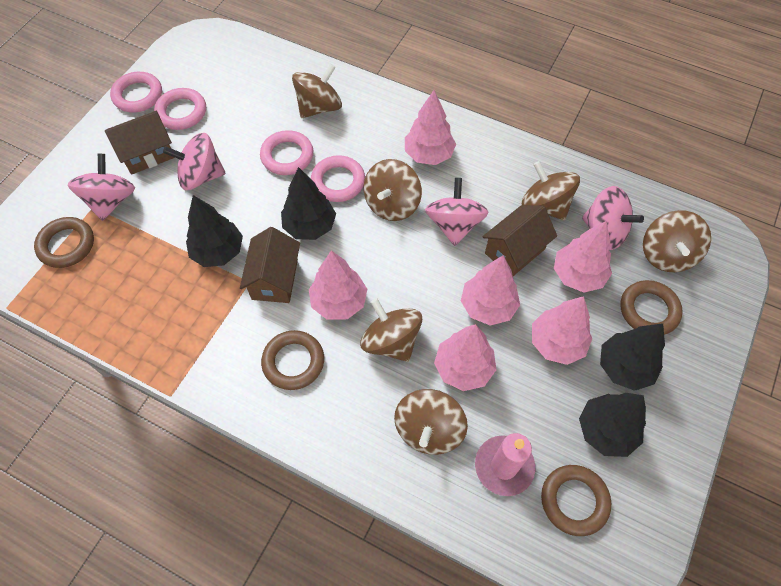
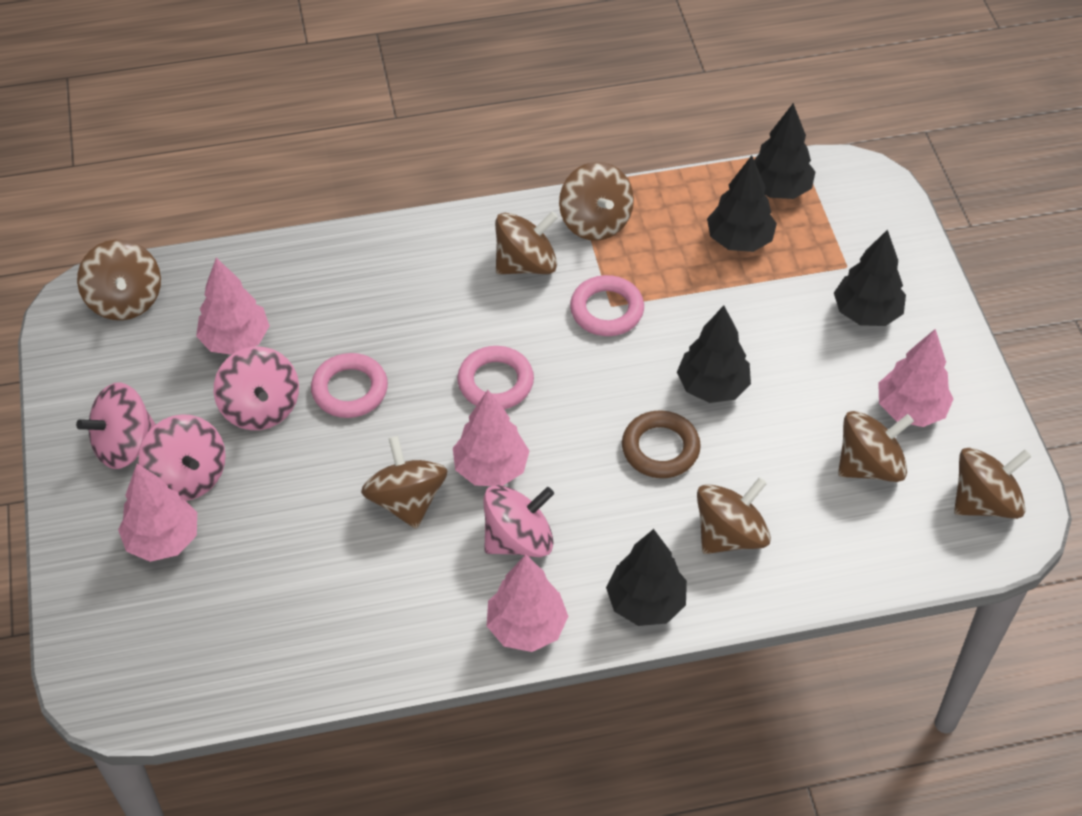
black tree: 4 -> 5
brown house: 3 -> 0
brown ring: 4 -> 1
brown spinning top: 6 -> 7
pink candle: 1 -> 0
pink ring: 4 -> 3
pink tree: 6 -> 5

